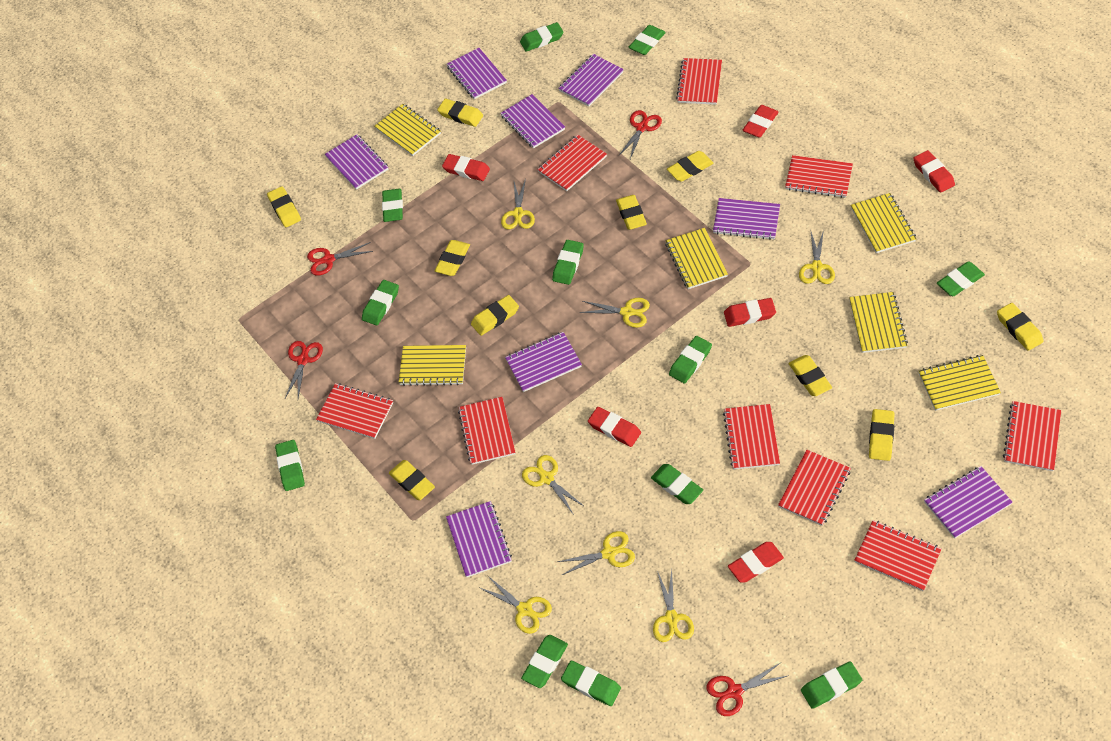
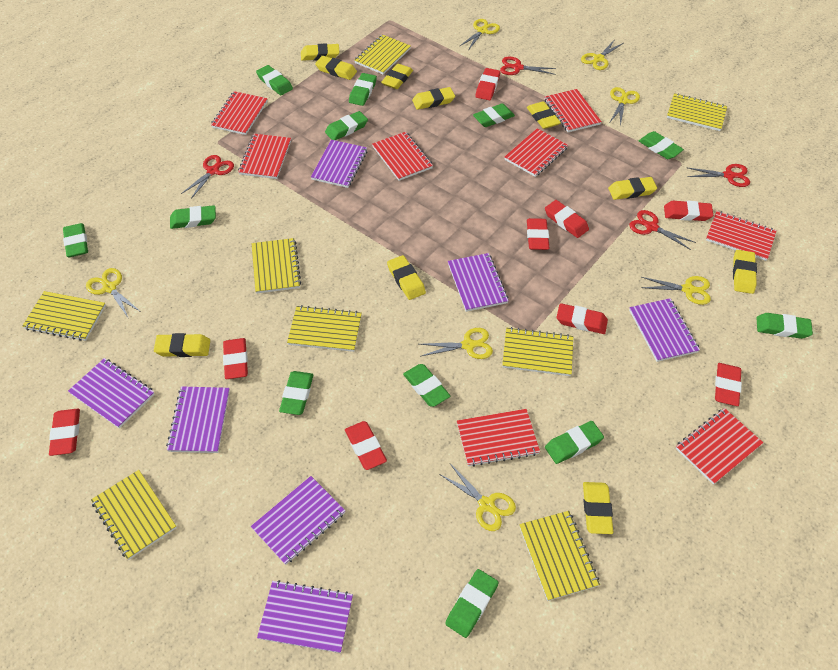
purple notebook: 8 -> 7
red eraser: 6 -> 9
red notebook: 9 -> 8
yellow notebook: 6 -> 8

